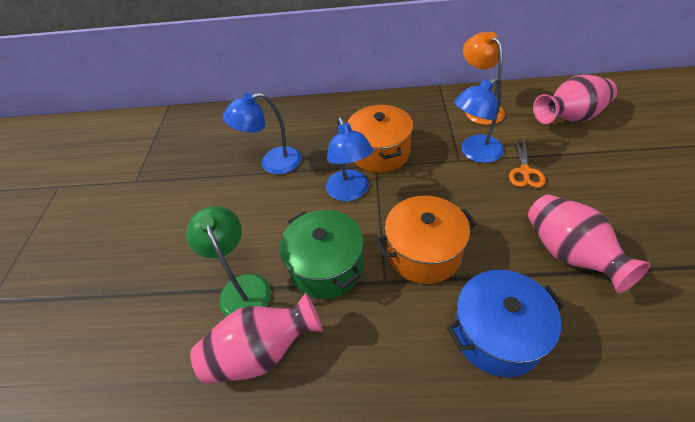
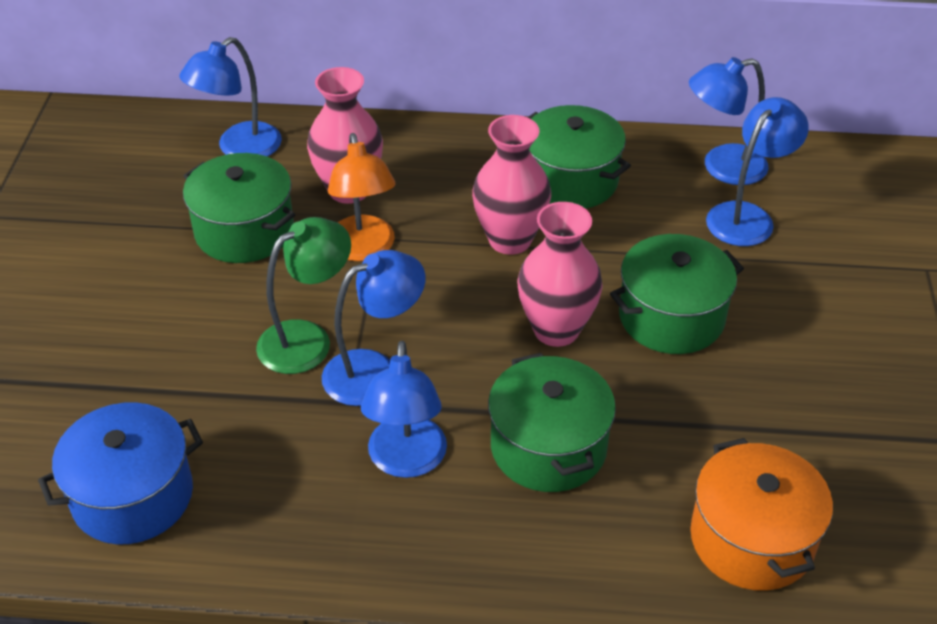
blue lamp: 3 -> 5
green pot: 1 -> 4
orange pot: 2 -> 1
orange scissors: 1 -> 0

